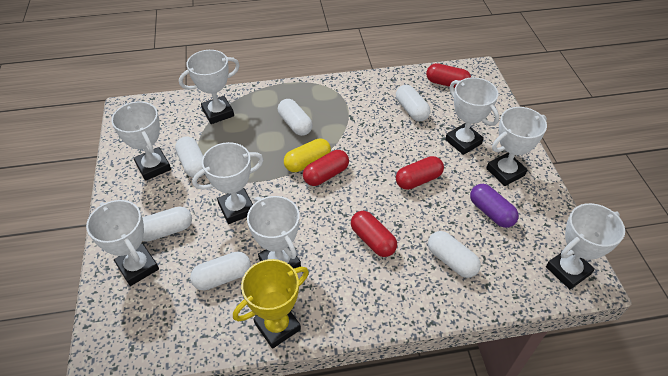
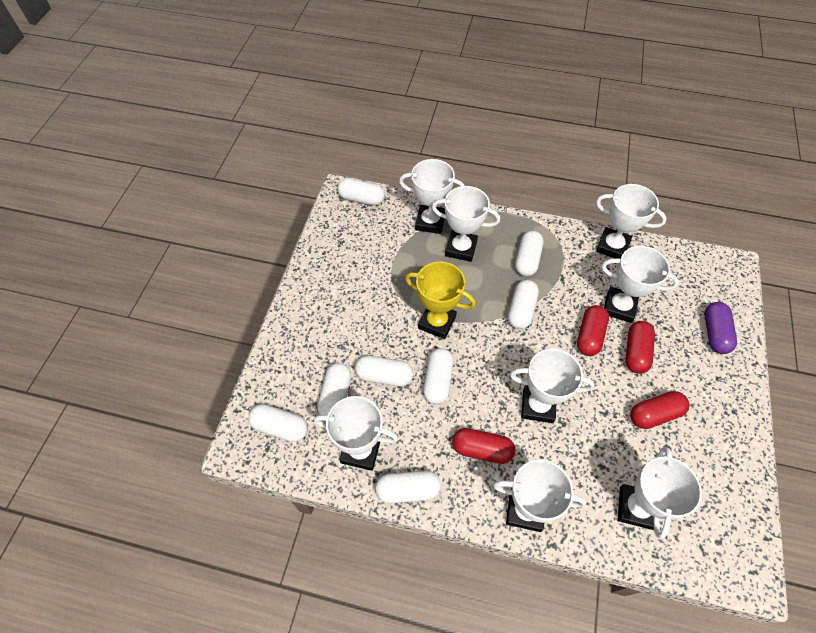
white capsule: 6 -> 8
yellow capsule: 1 -> 0

